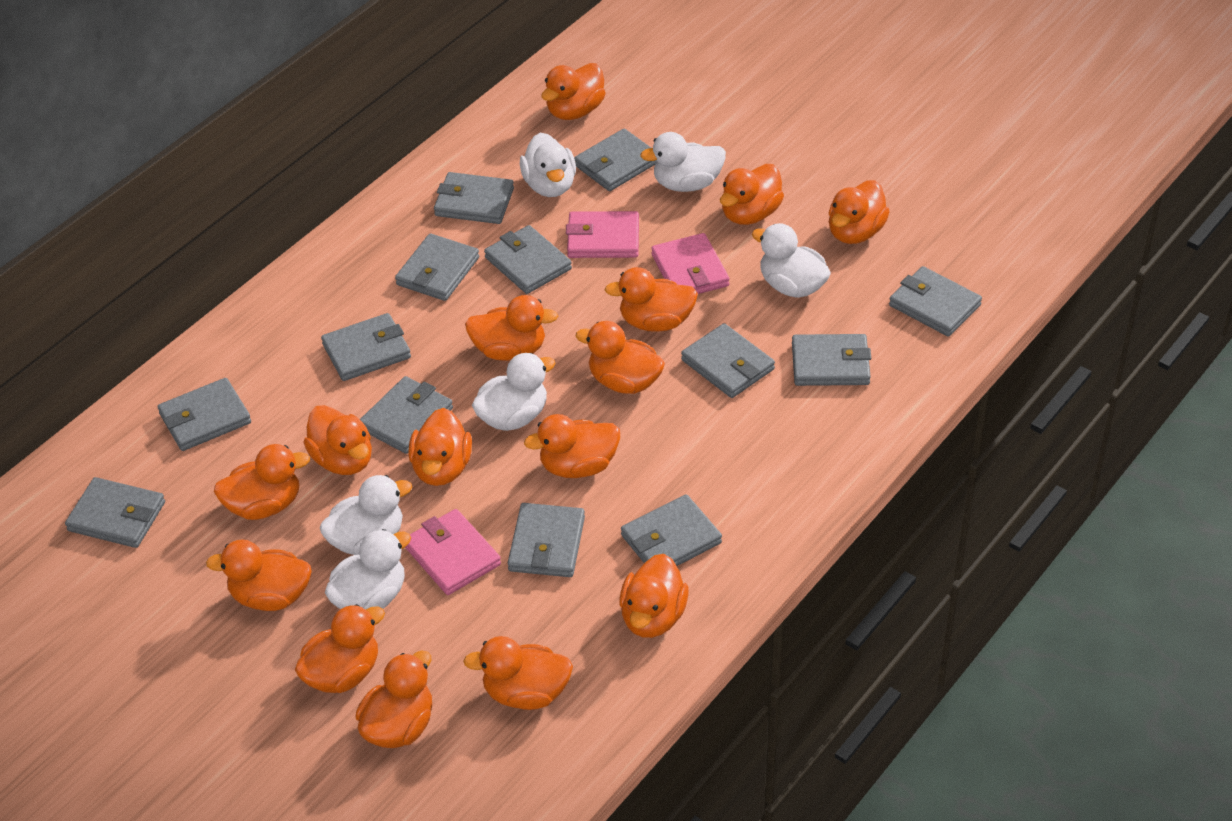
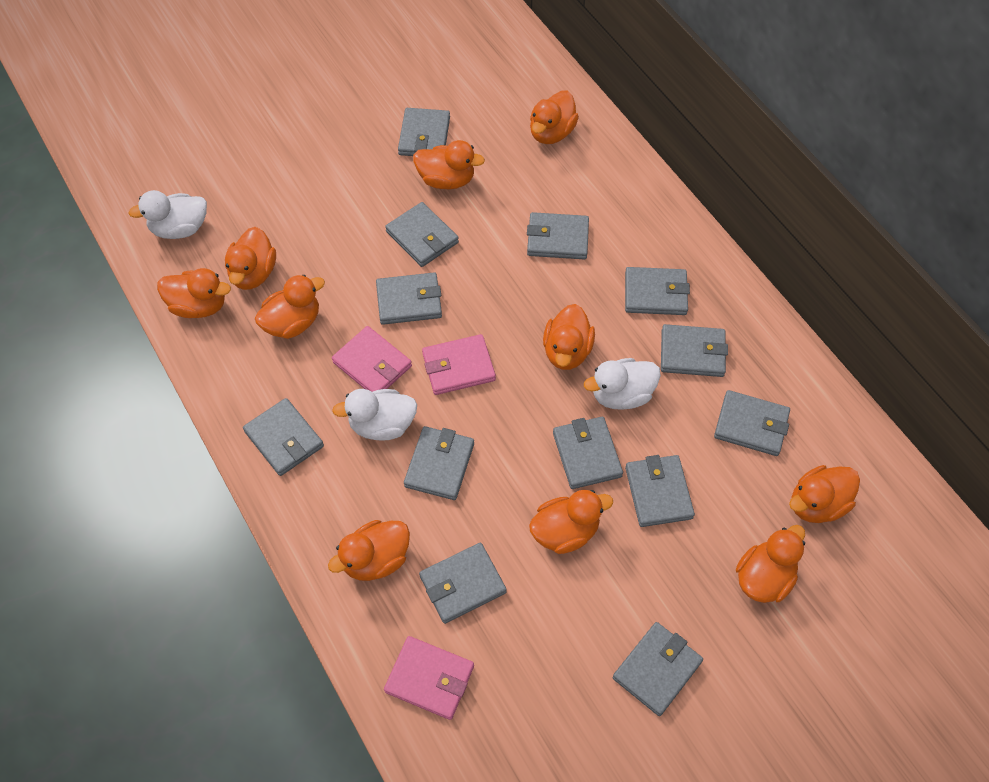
orange duck: 15 -> 10
white duck: 6 -> 3

